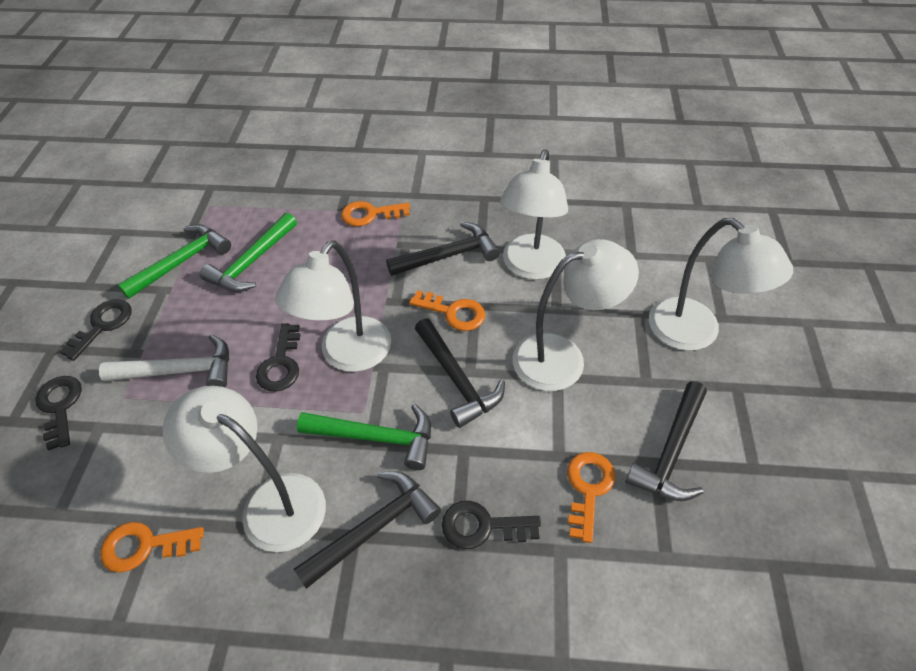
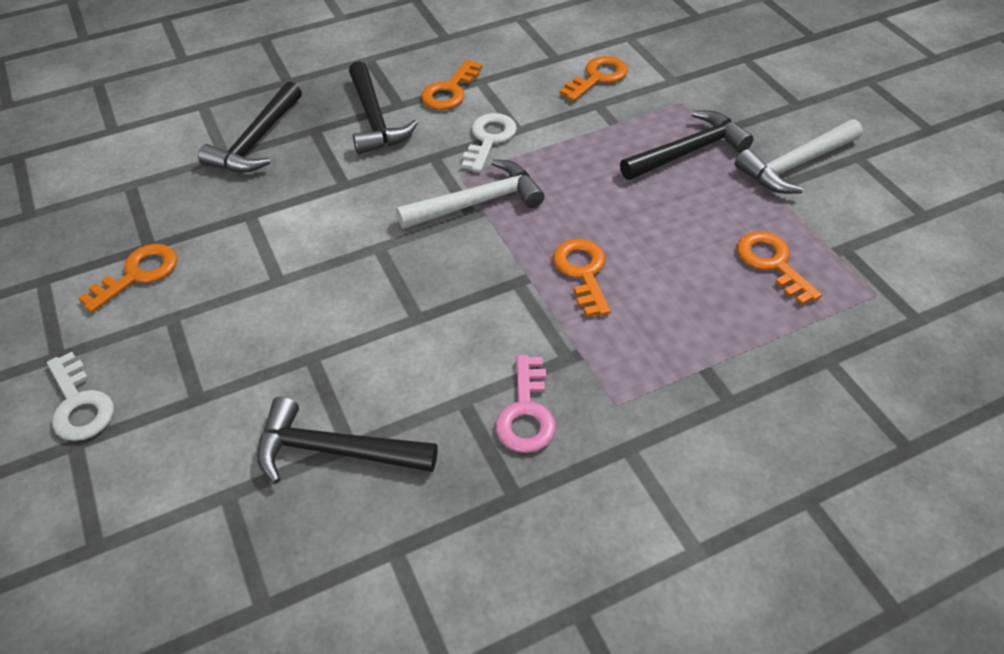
black key: 4 -> 0
green hammer: 3 -> 0
orange key: 4 -> 5
pink key: 0 -> 1
white hammer: 1 -> 2
white key: 0 -> 2
white lamp: 5 -> 0

